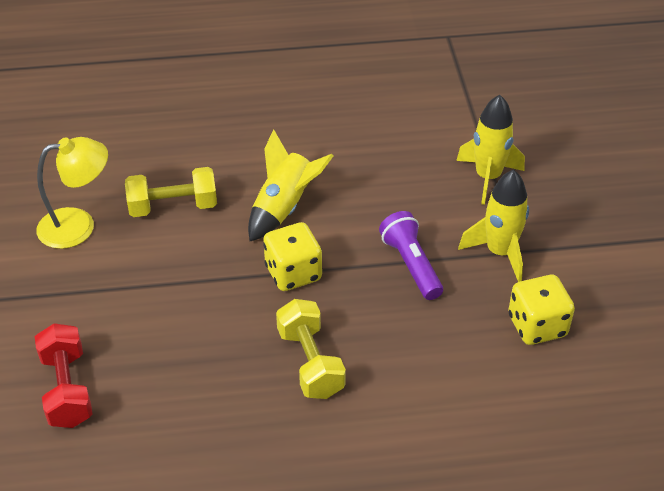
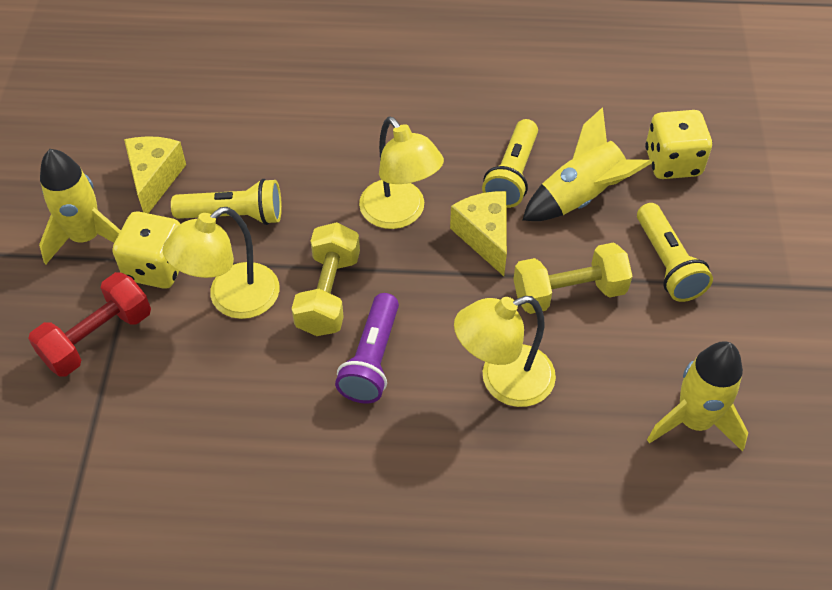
yellow cheese: 0 -> 2
yellow flashlight: 0 -> 3
yellow lamp: 1 -> 3

